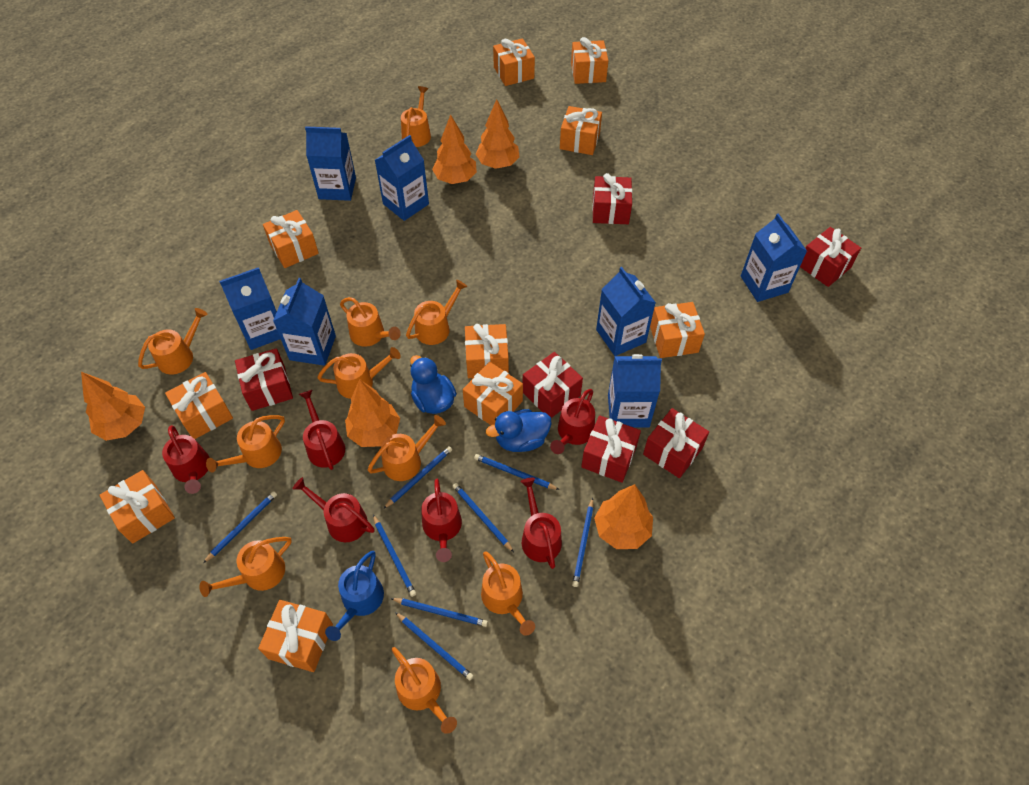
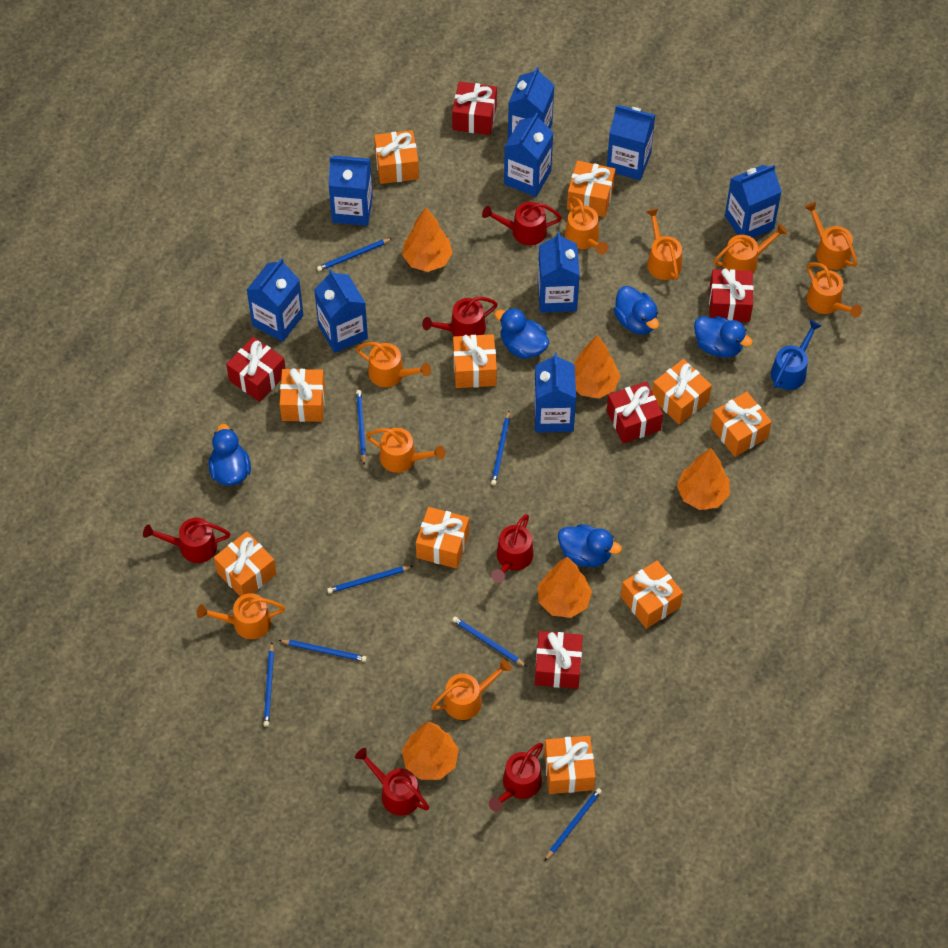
blue carton: 7 -> 9
blue duck: 2 -> 5
orange watering can: 10 -> 9
red gift: 6 -> 5

